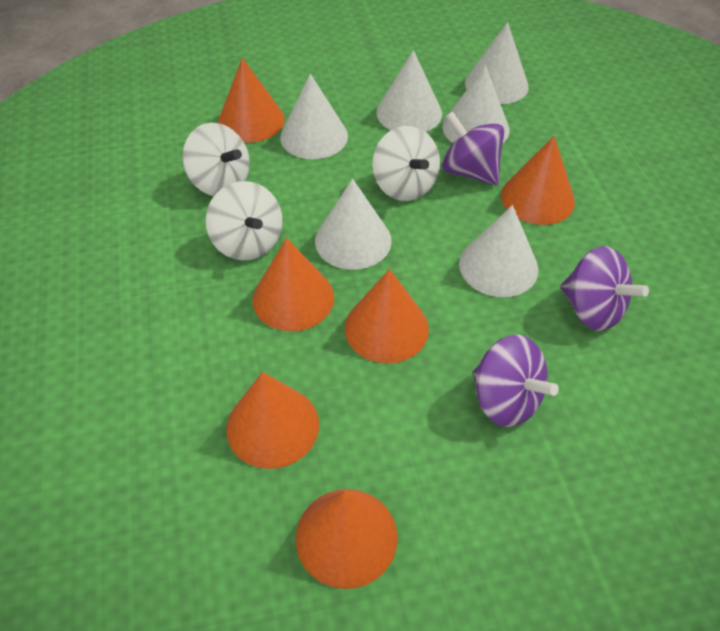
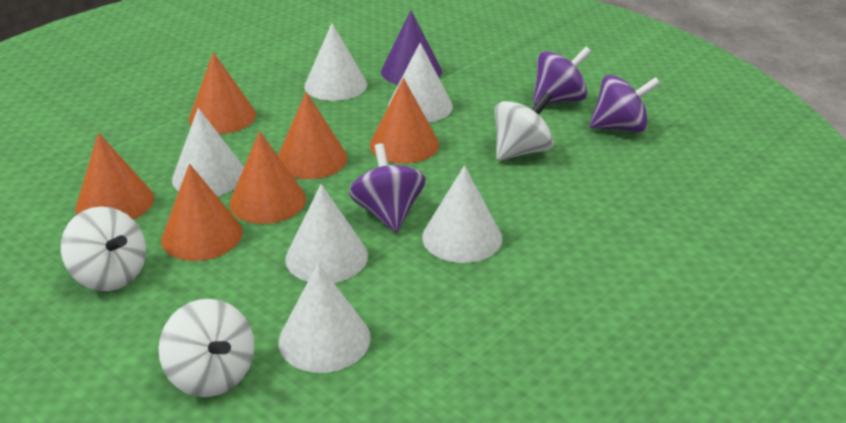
purple cone: 0 -> 1

